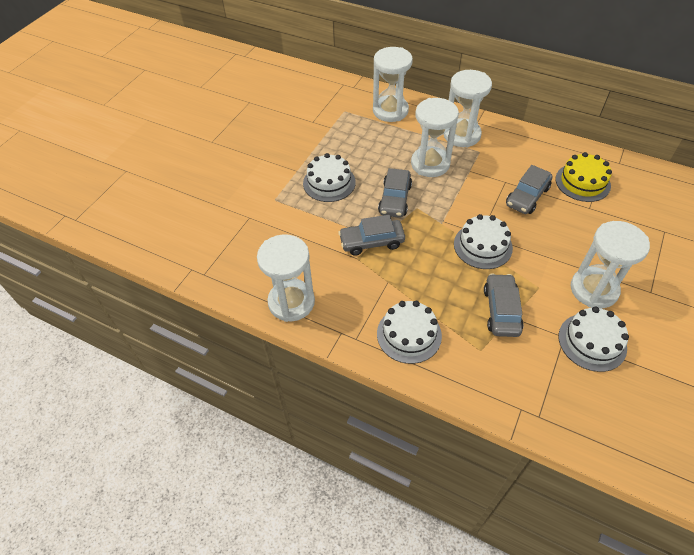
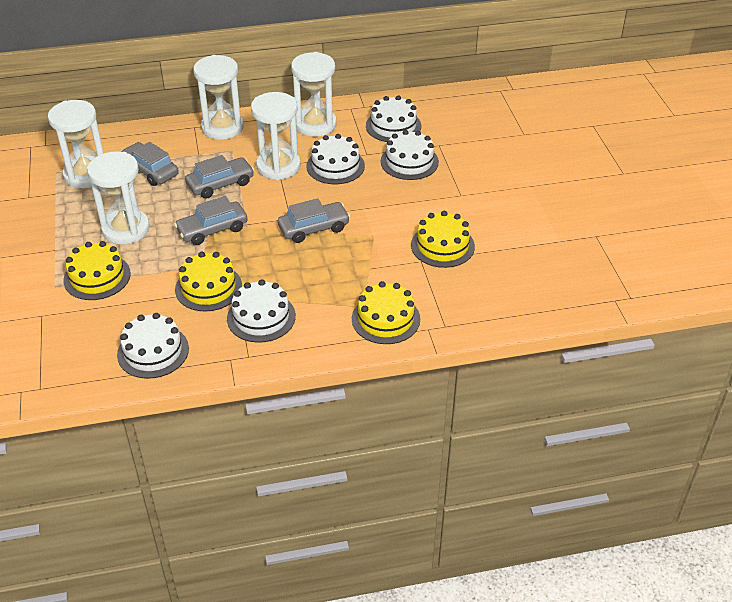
white cake: 4 -> 5
yellow cake: 1 -> 4

